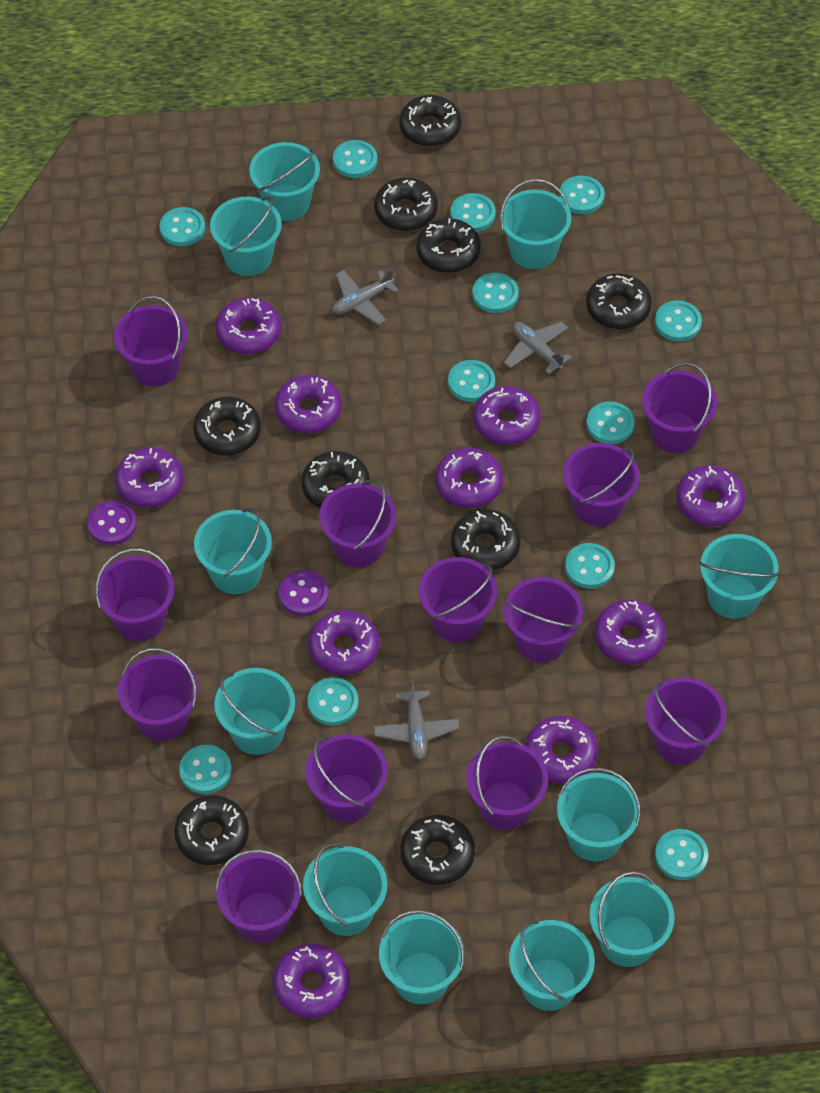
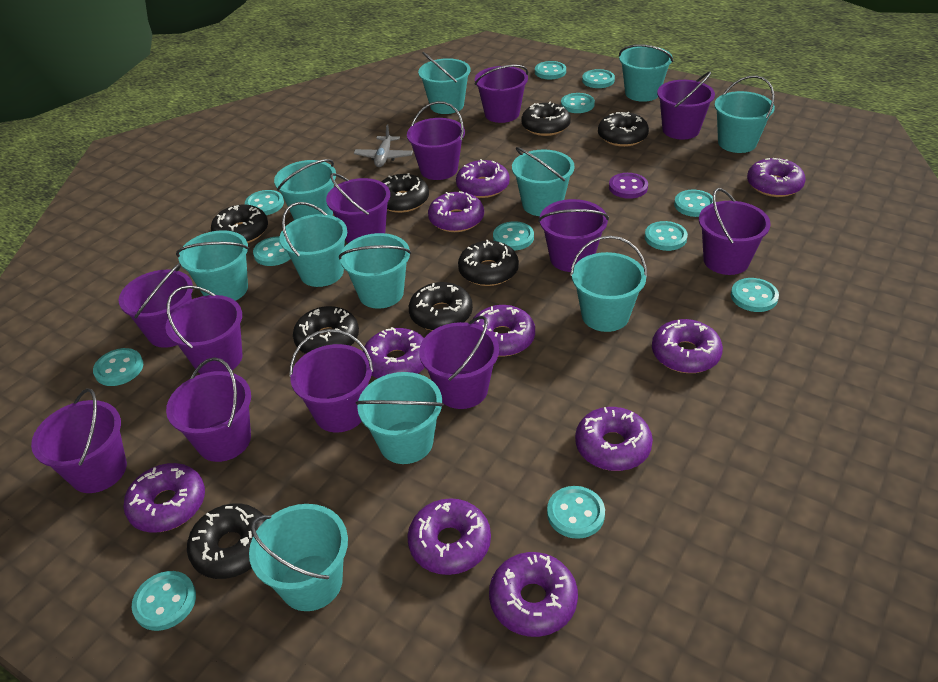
black donut: 9 -> 8
grey plane: 3 -> 1
purple button: 2 -> 1

